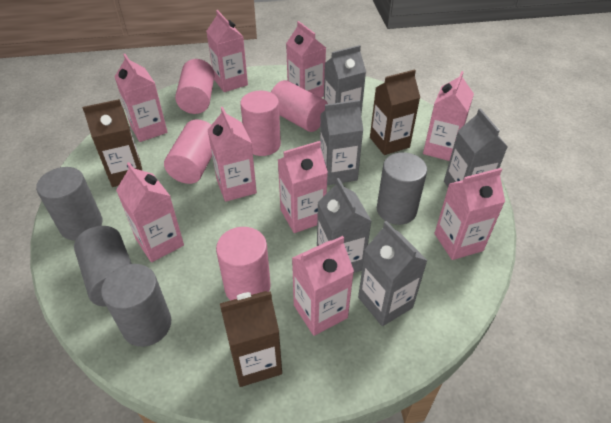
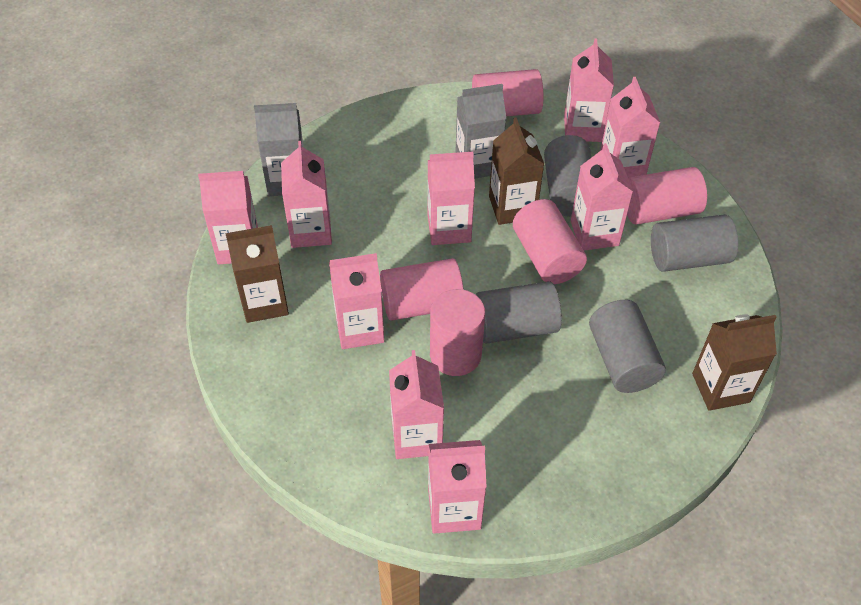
grey carton: 5 -> 2

